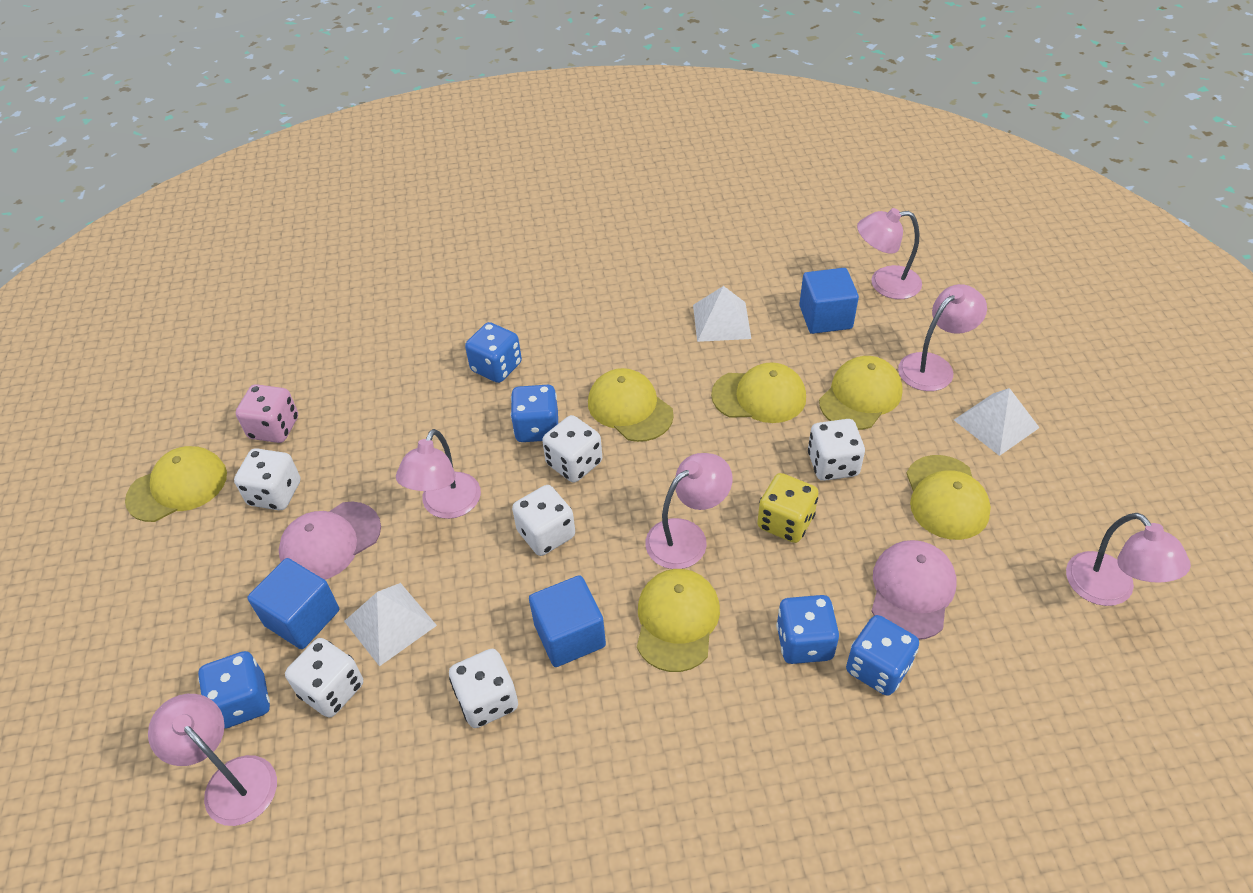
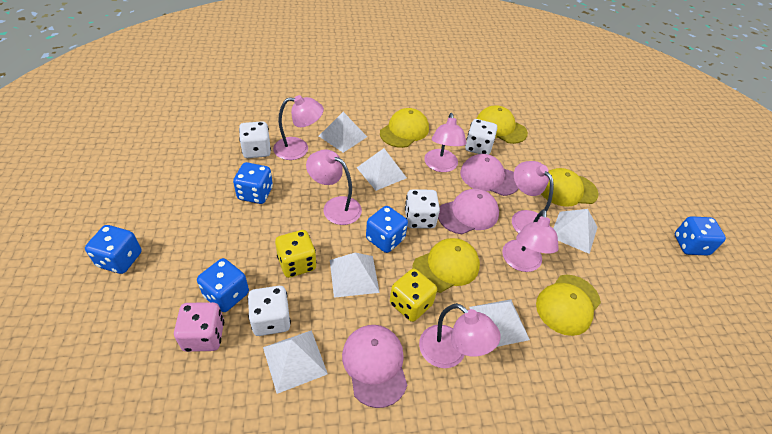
blue cube: 3 -> 0
pink cap: 2 -> 3
white dice: 6 -> 4
white pyramid: 3 -> 6
yellow cap: 6 -> 5
yellow dice: 1 -> 2

